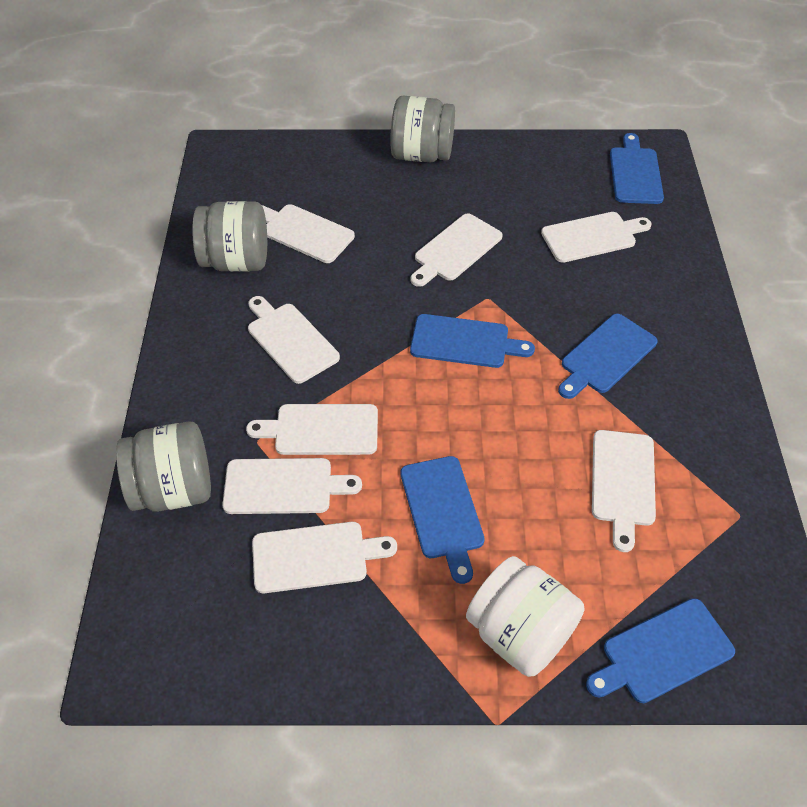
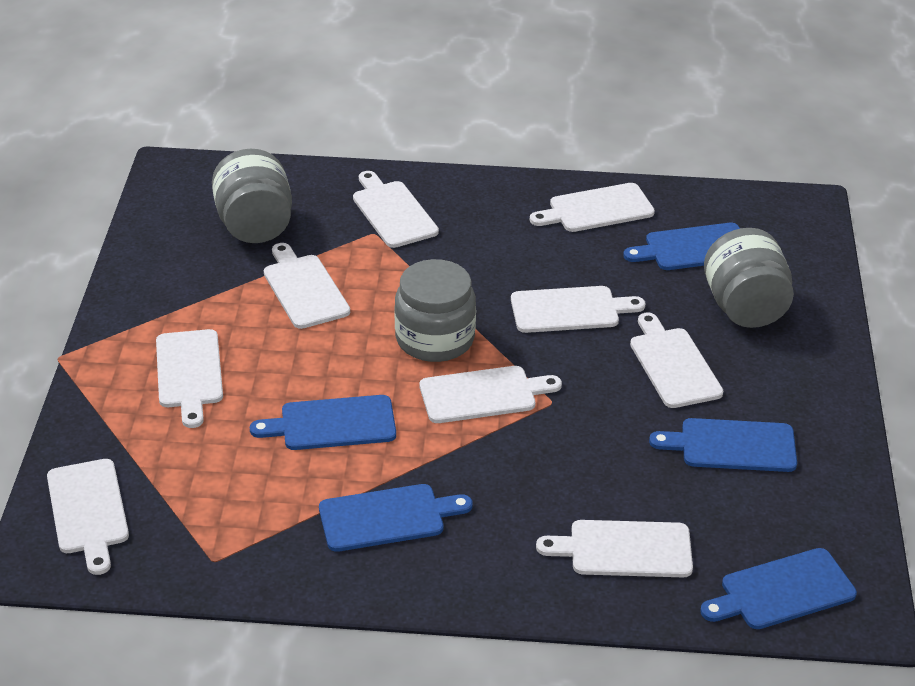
white cutting board: 8 -> 9
white jar: 1 -> 0

